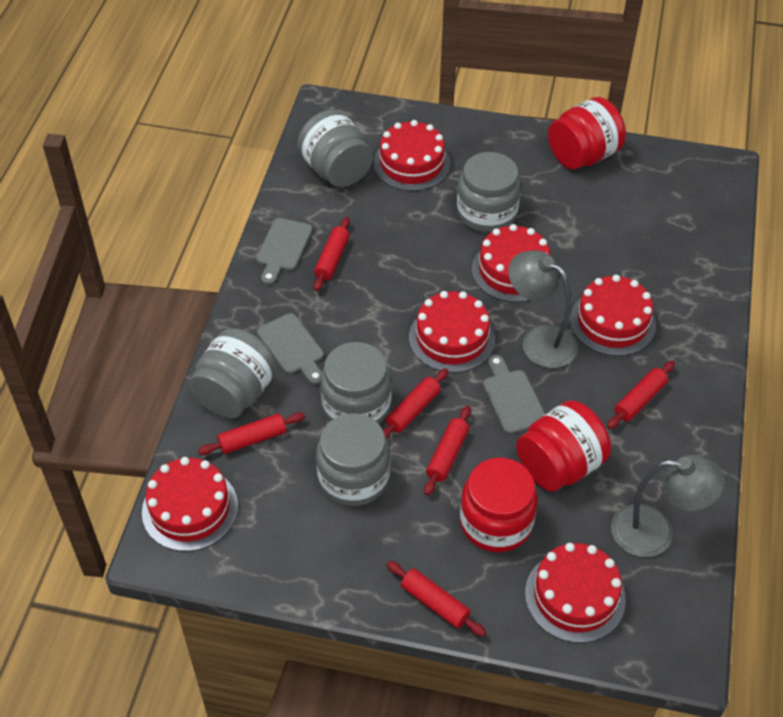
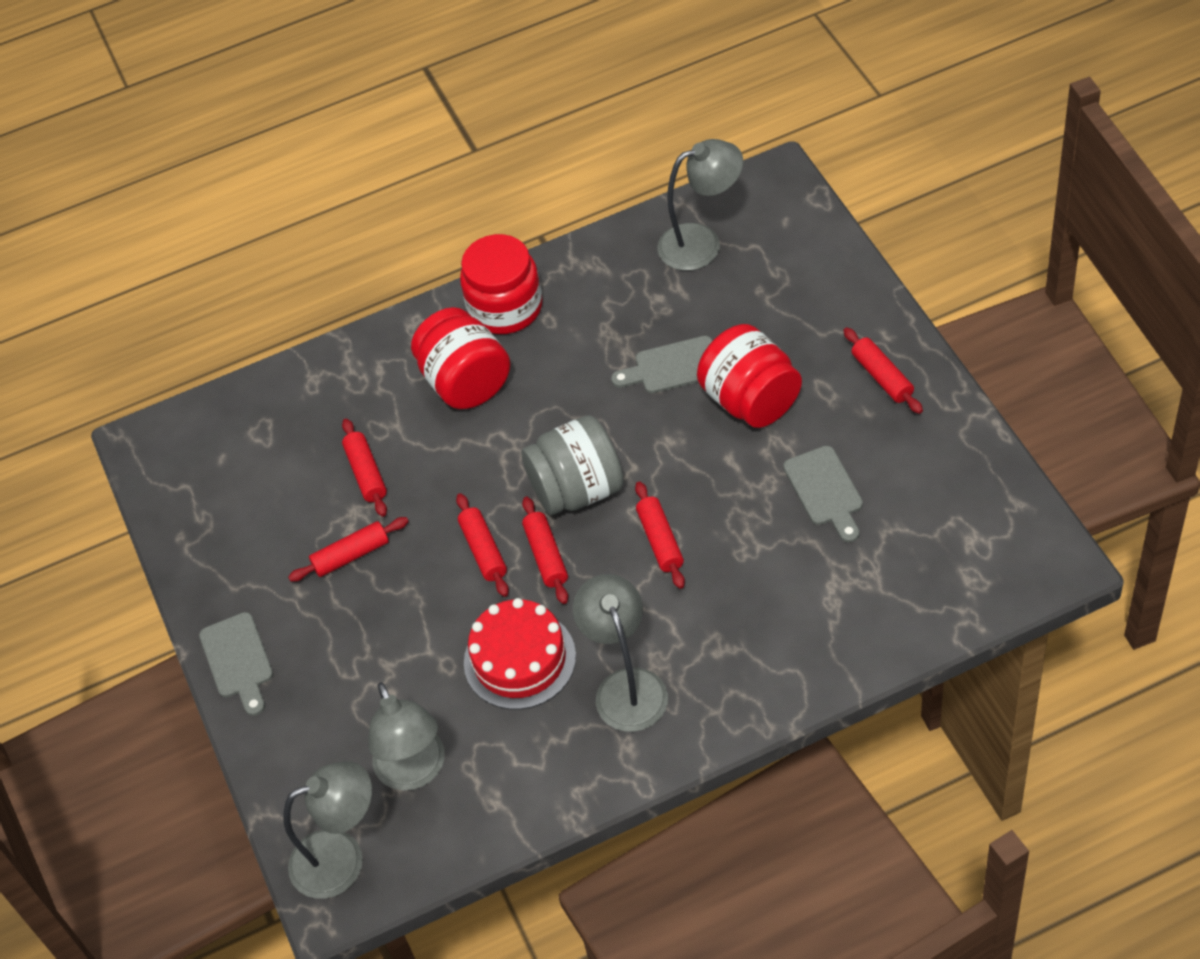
grey jar: 5 -> 1
grey lamp: 2 -> 4
red cake: 6 -> 1

